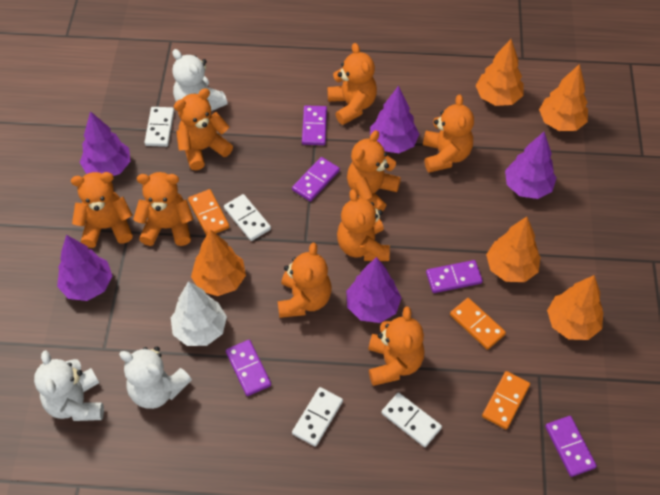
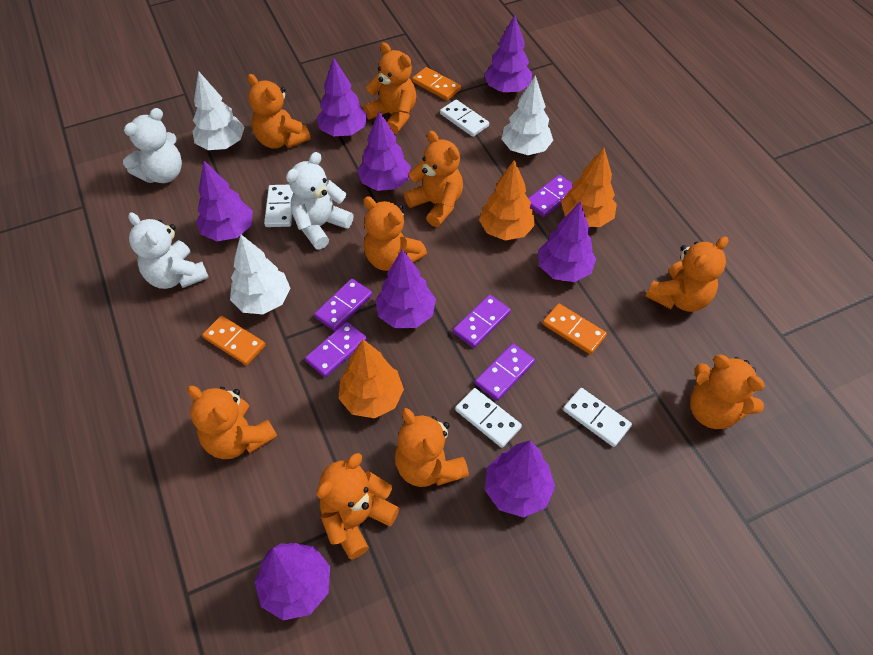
orange tree: 5 -> 3
purple tree: 5 -> 8
white tree: 1 -> 3

